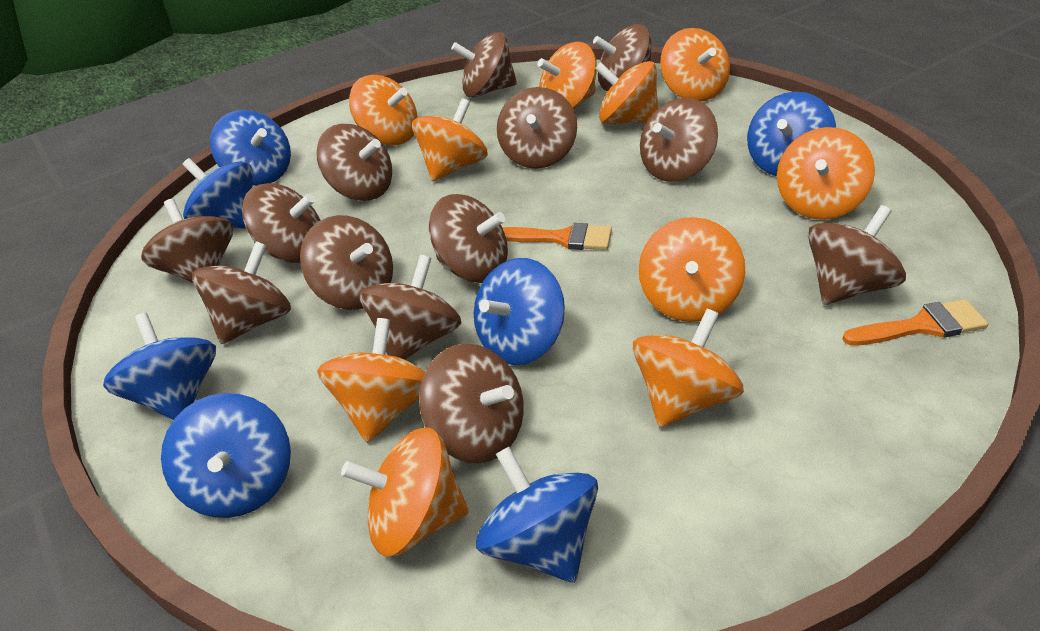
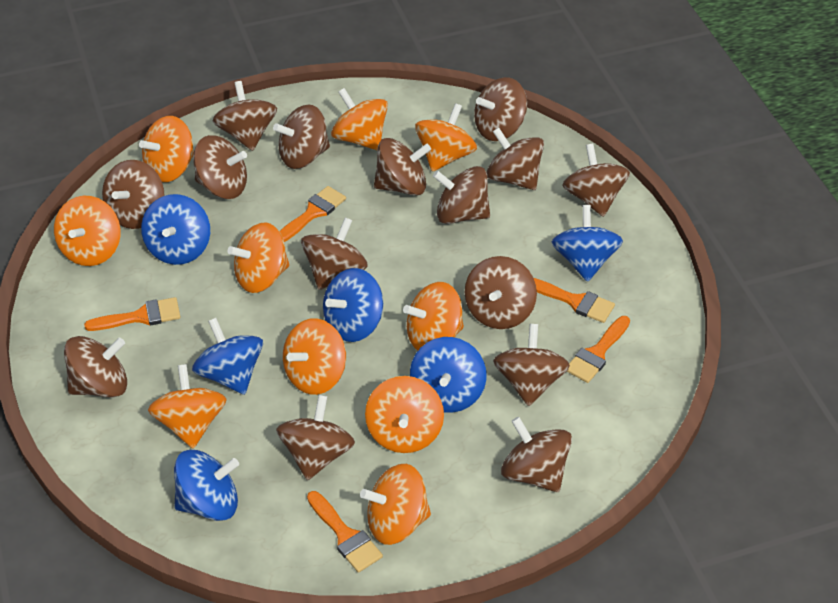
blue spinning top: 7 -> 6
brown spinning top: 13 -> 15
orange brush: 2 -> 5

